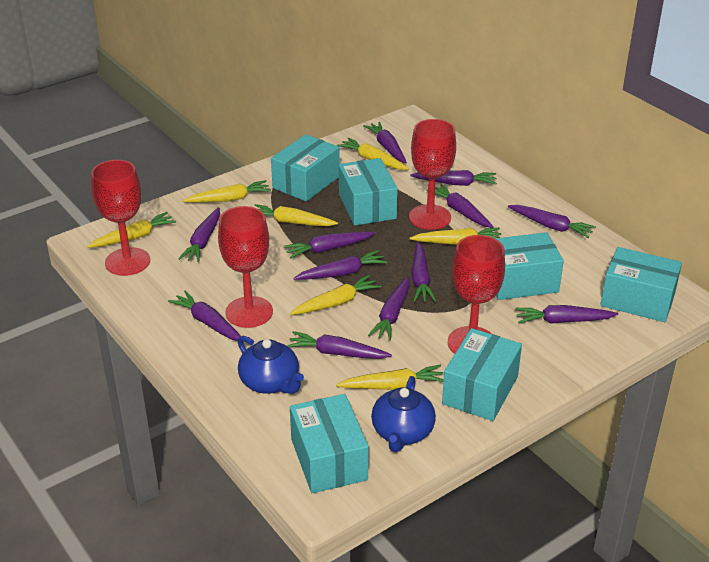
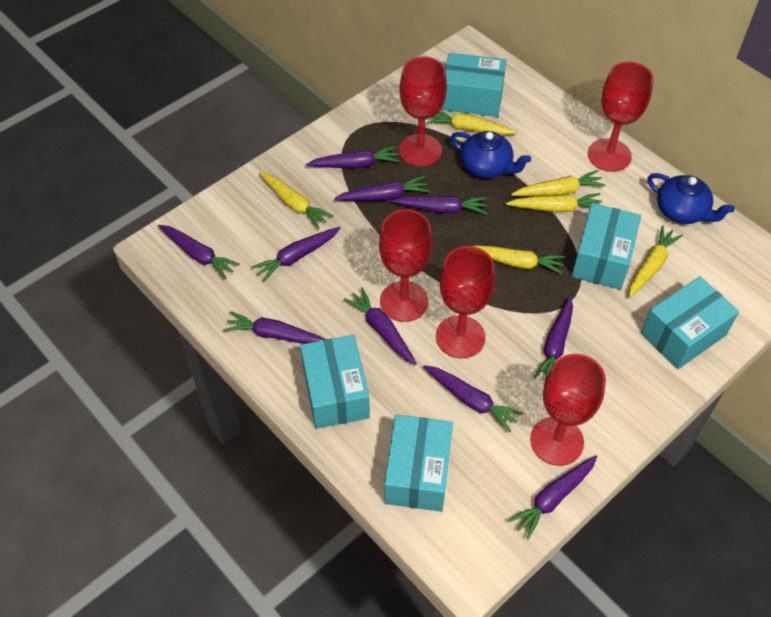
purple carrot: 12 -> 10
red goblet: 4 -> 5
turquoise box: 6 -> 5
yellow carrot: 7 -> 6

